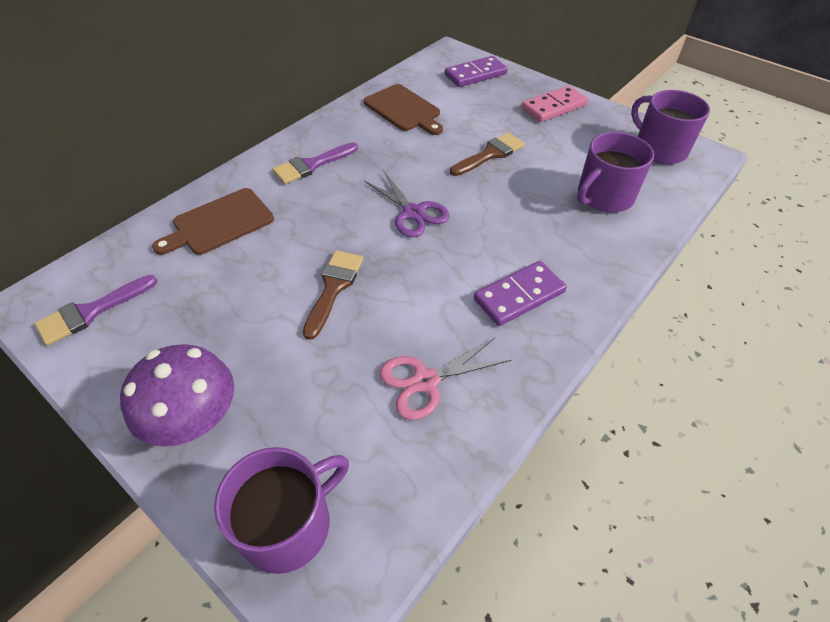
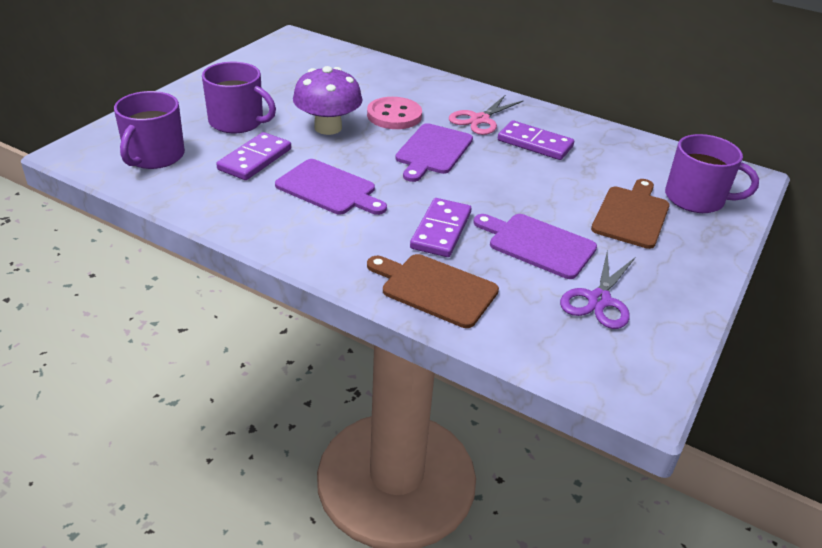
brown brush: 2 -> 0
pink button: 0 -> 1
pink domino: 1 -> 0
purple brush: 2 -> 0
purple cutting board: 0 -> 3
purple domino: 2 -> 3

